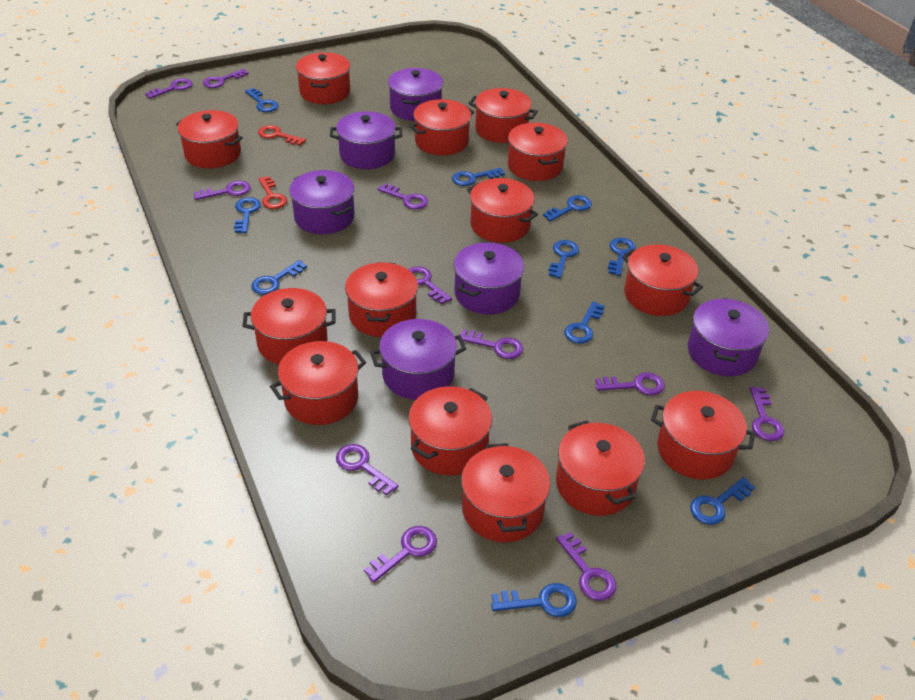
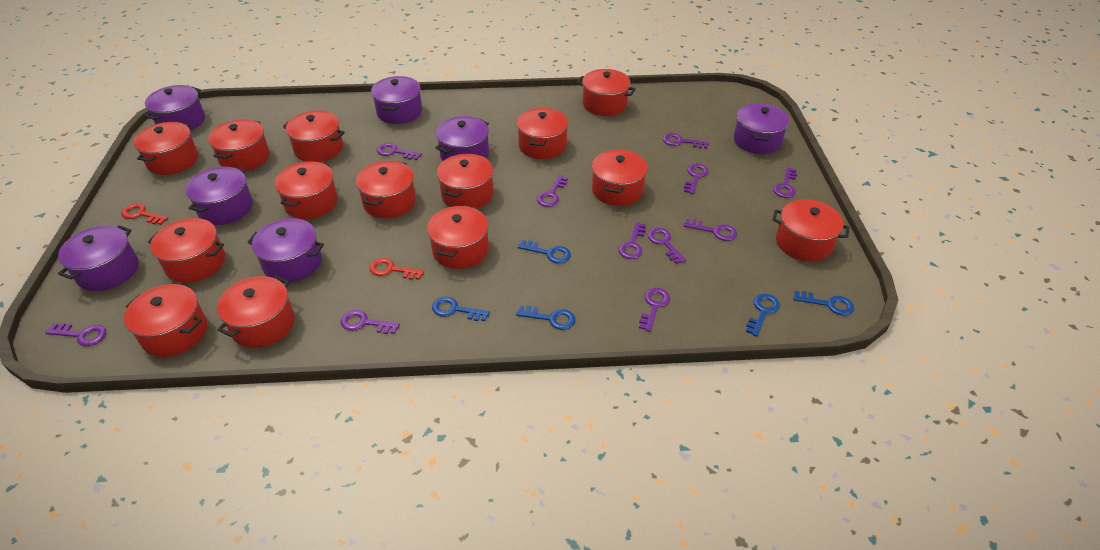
blue key: 10 -> 5
purple pot: 6 -> 7

